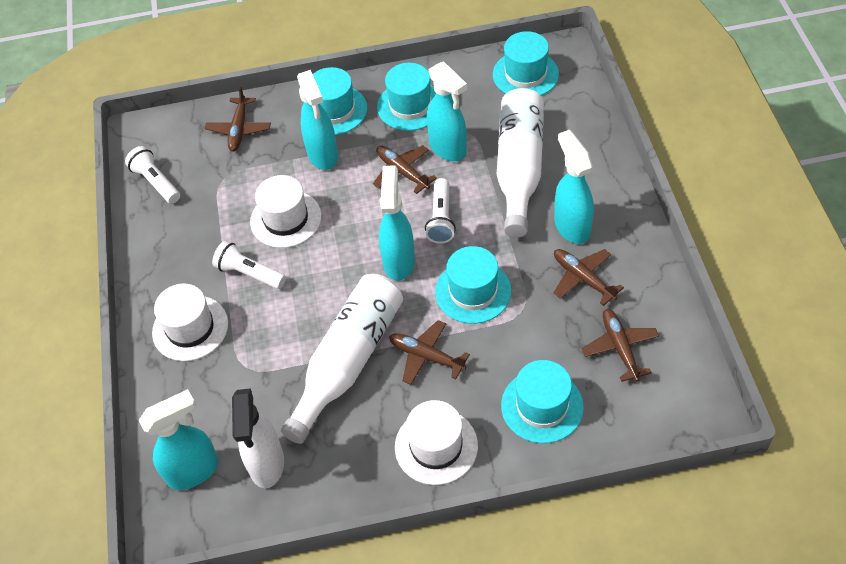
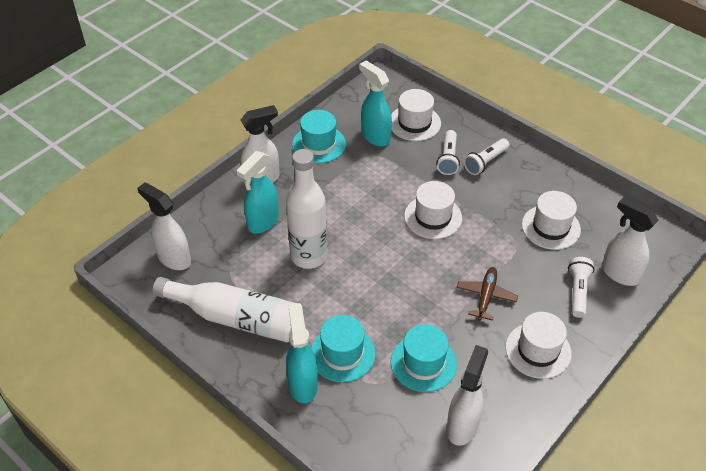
brown plane: 5 -> 1
turquoise hat: 5 -> 3
turquoise spray bottle: 5 -> 3
white hat: 3 -> 4
white spray bottle: 1 -> 4

